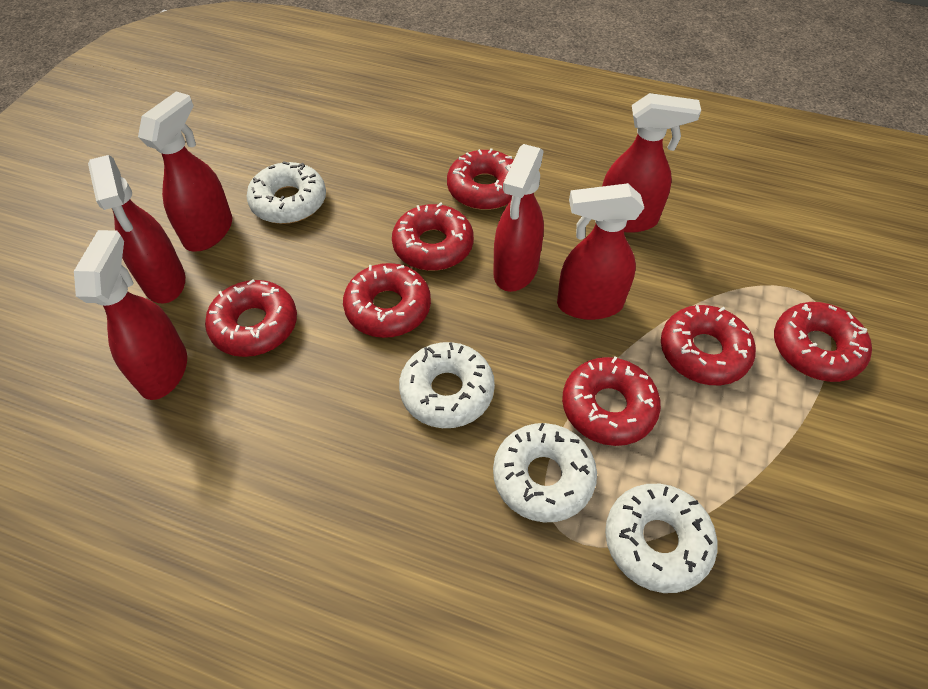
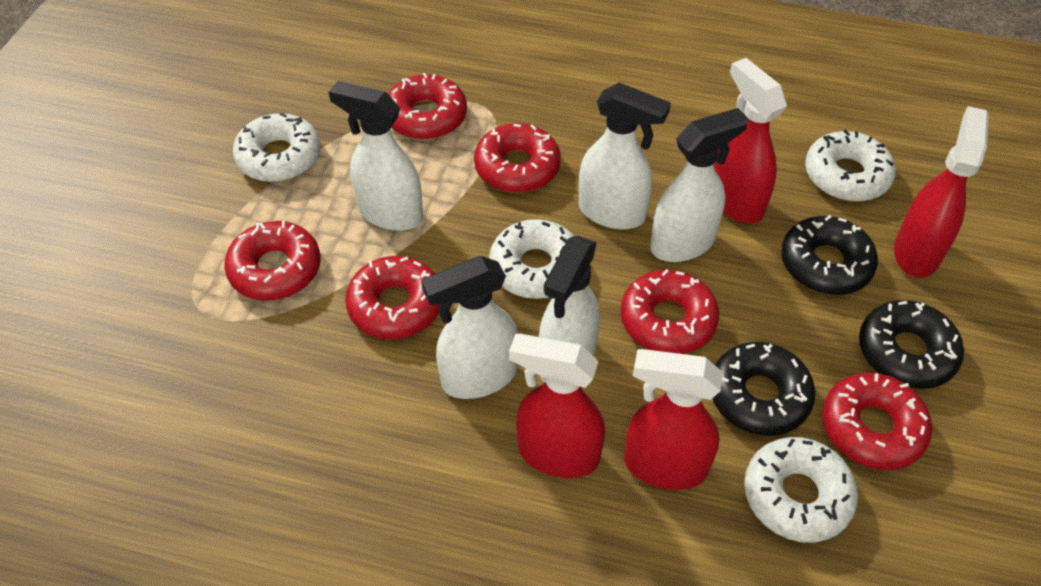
black donut: 0 -> 3
red donut: 7 -> 6
red spray bottle: 6 -> 4
white spray bottle: 0 -> 5

